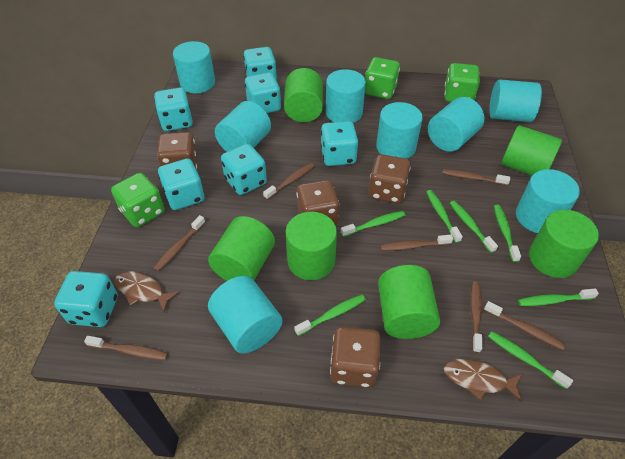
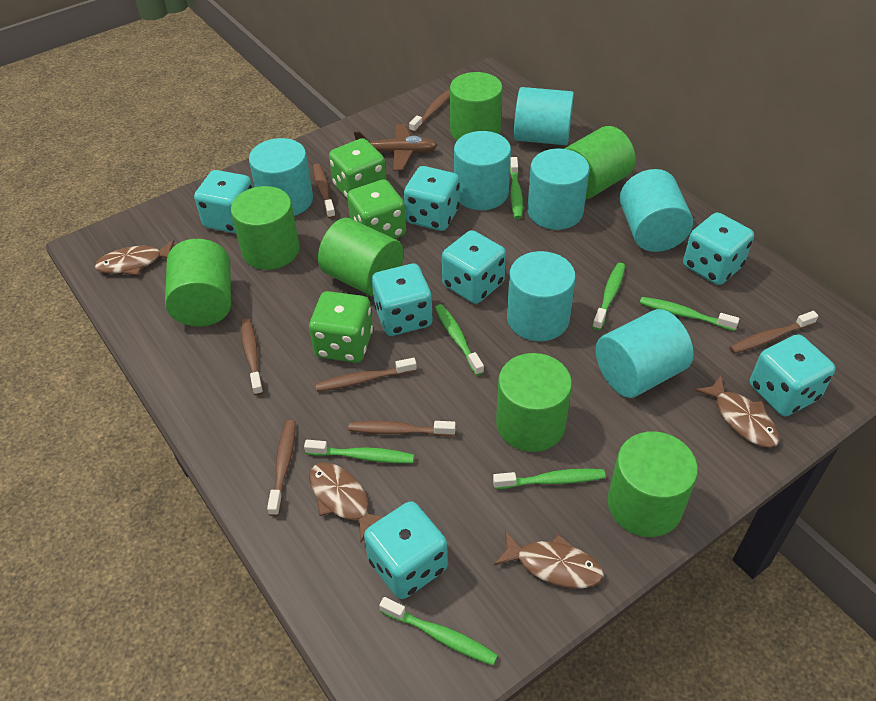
brown dice: 4 -> 0
brown fish: 2 -> 4
brown plane: 0 -> 1
green cylinder: 6 -> 7
turquoise cylinder: 8 -> 7

